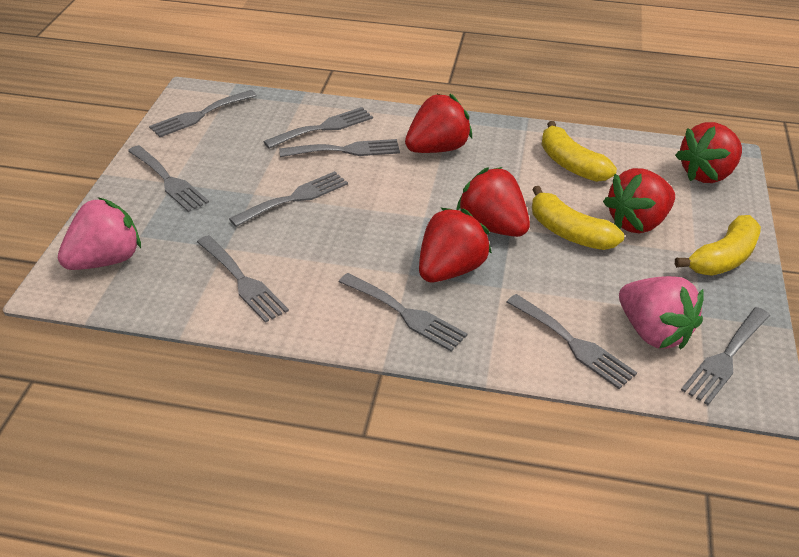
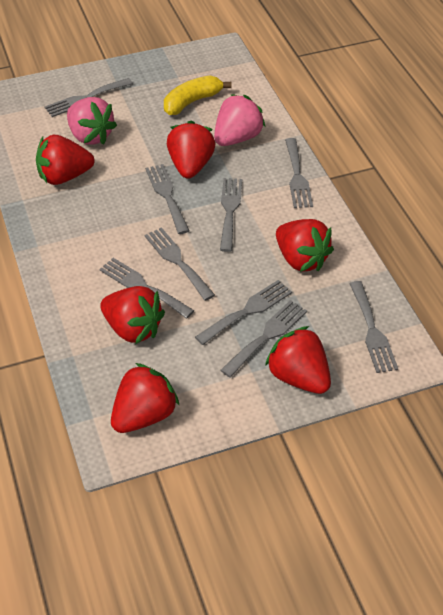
red strawberry: 5 -> 6
yellow banana: 3 -> 1

